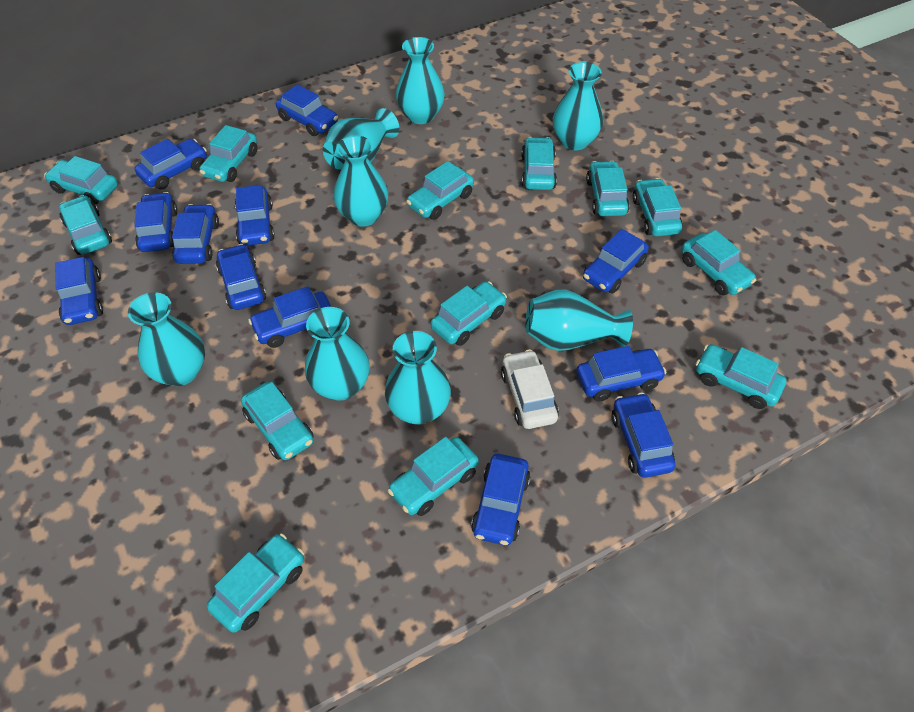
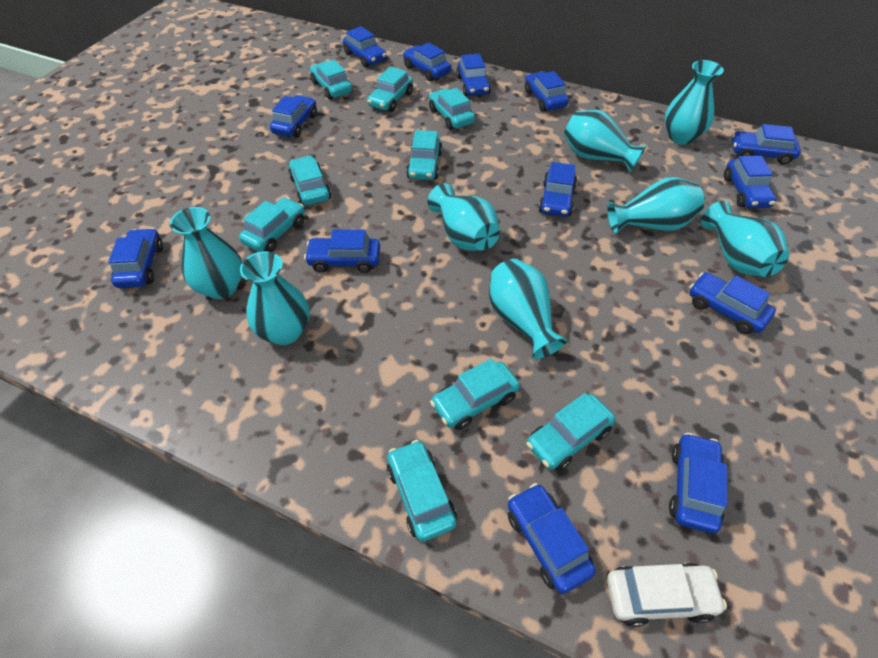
blue car: 12 -> 13
turquoise car: 13 -> 9

